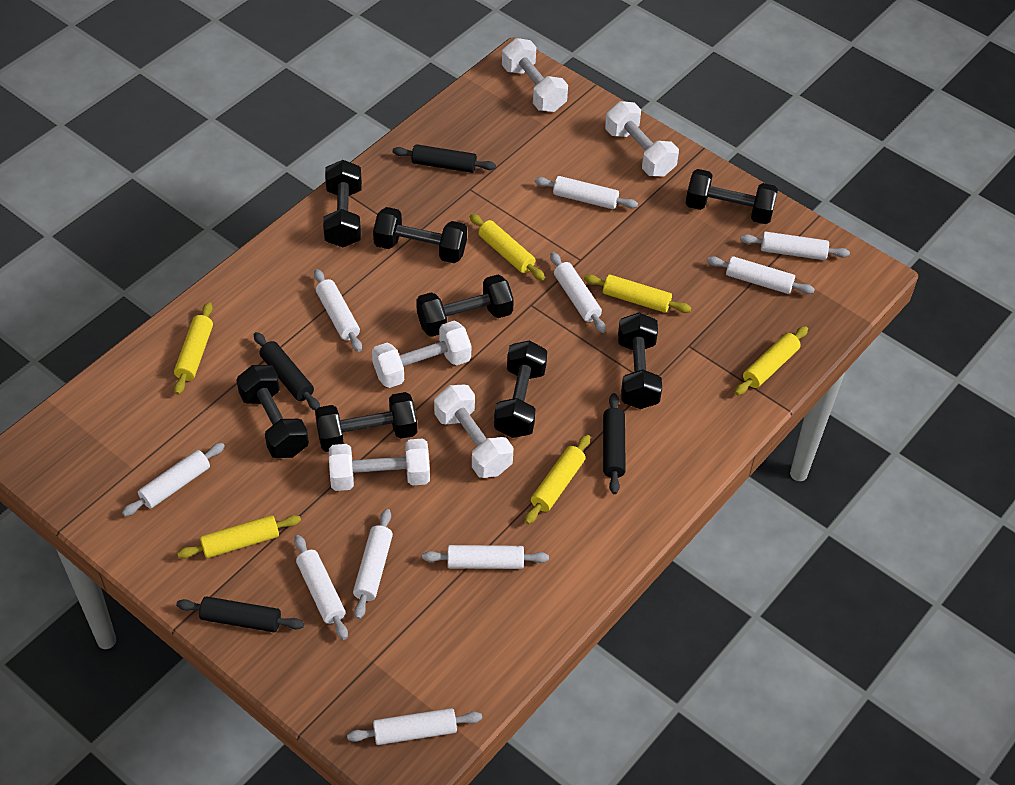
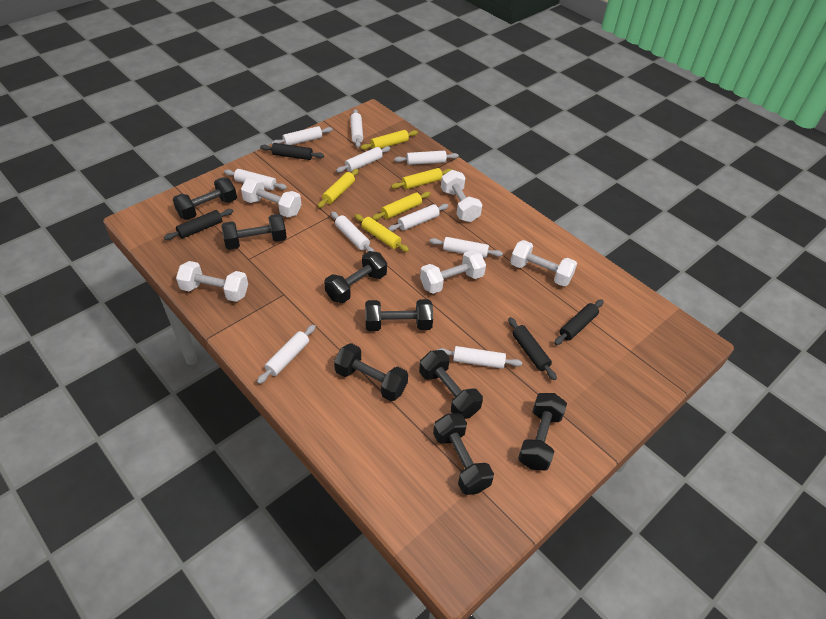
yellow rolling pin: 6 -> 5

